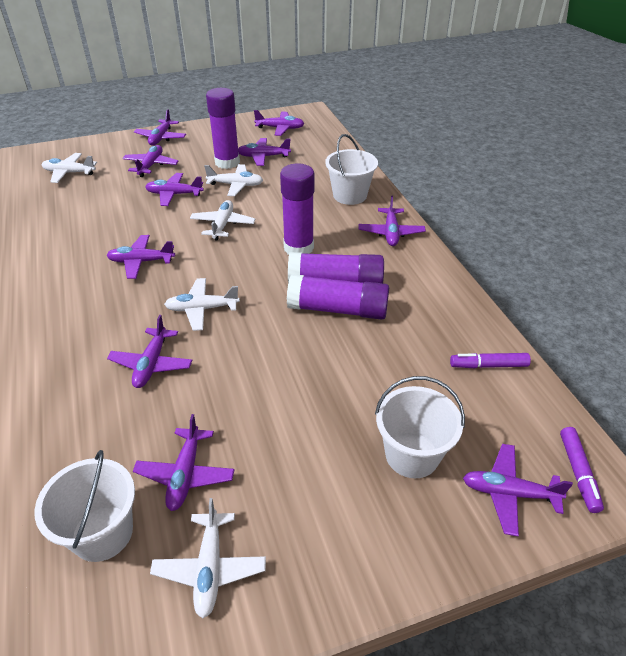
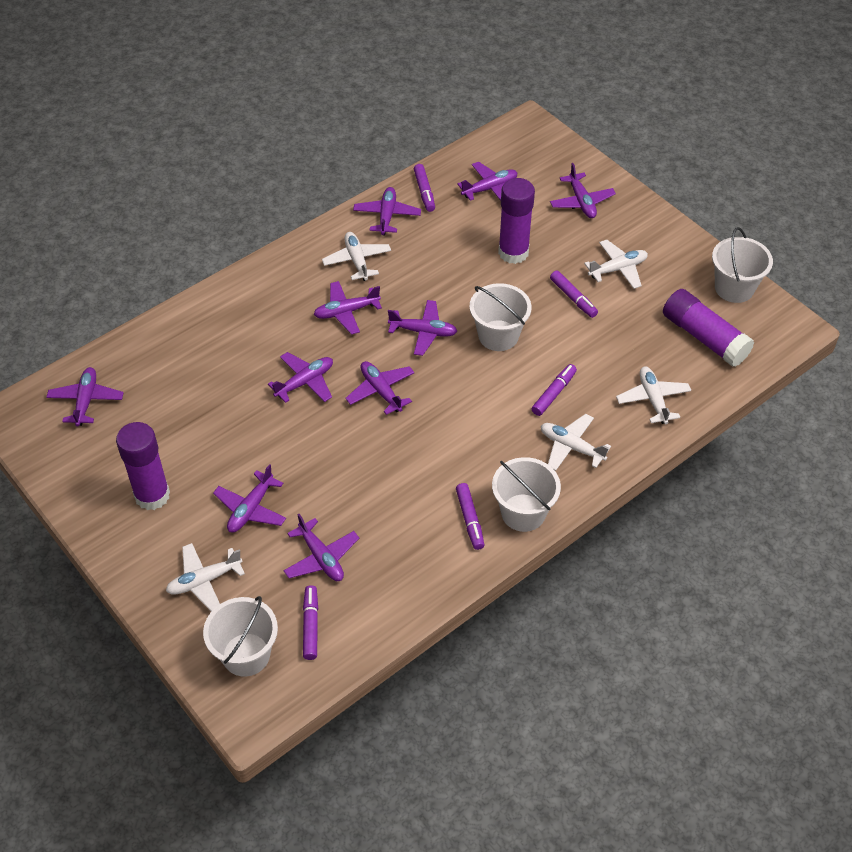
purple glue stick: 4 -> 3
purple marker: 2 -> 5
white bucket: 3 -> 4

